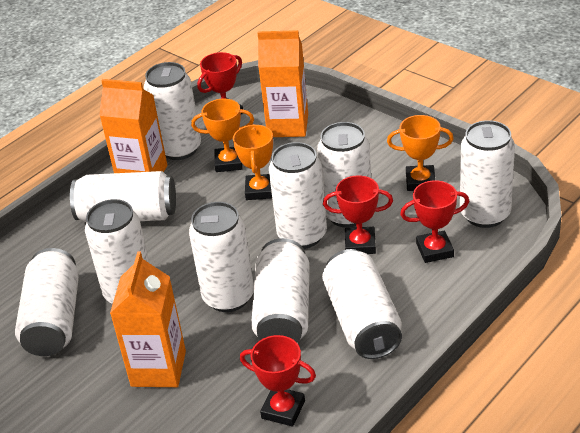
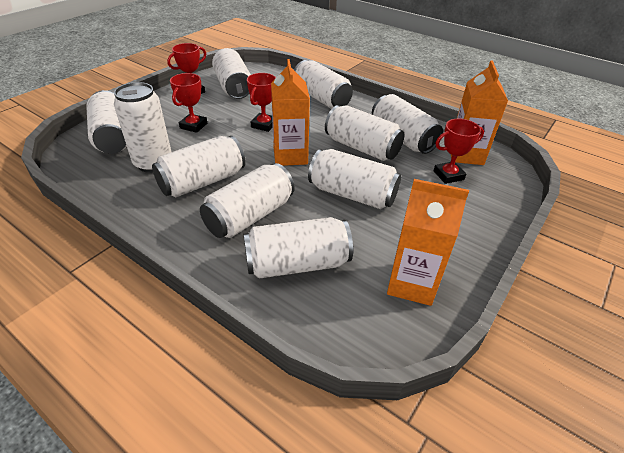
orange trophy: 3 -> 0

